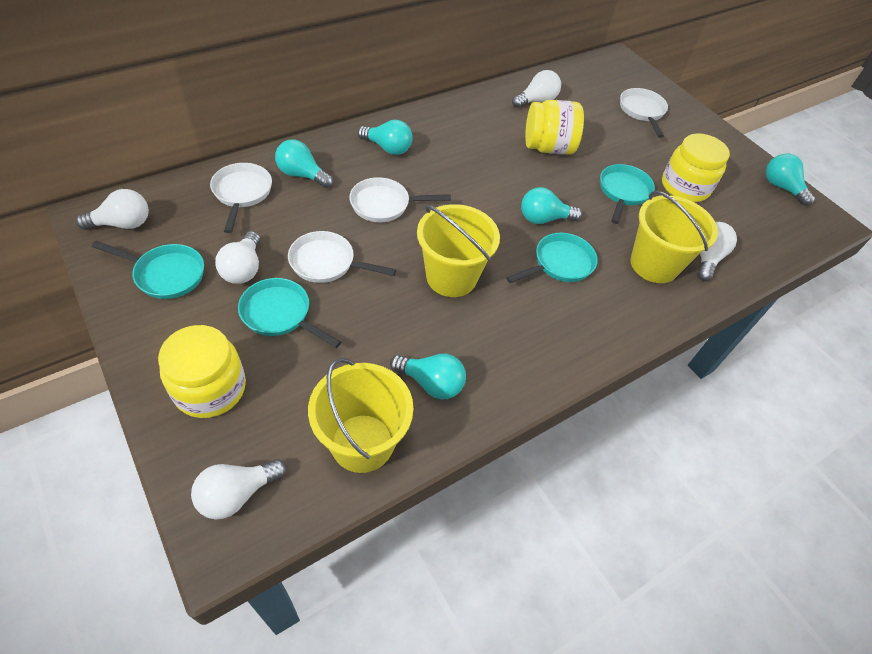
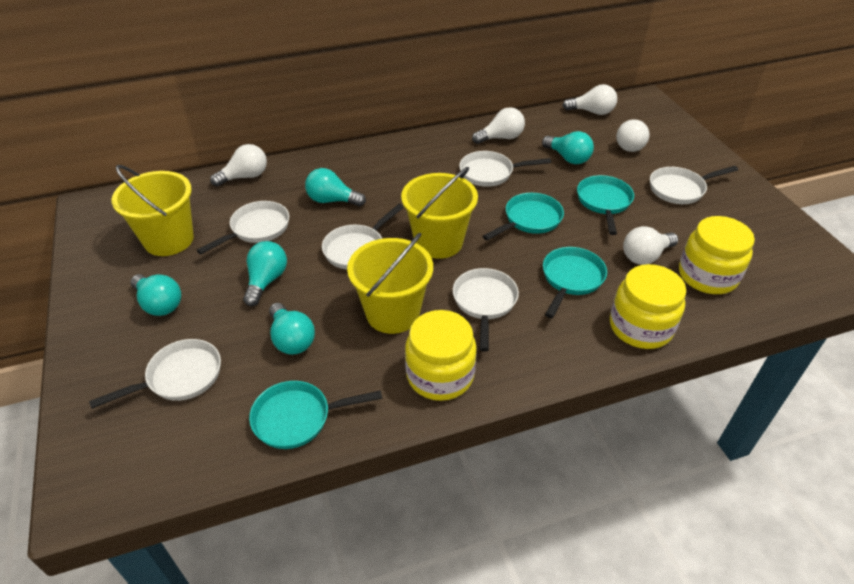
white pan: 4 -> 6

